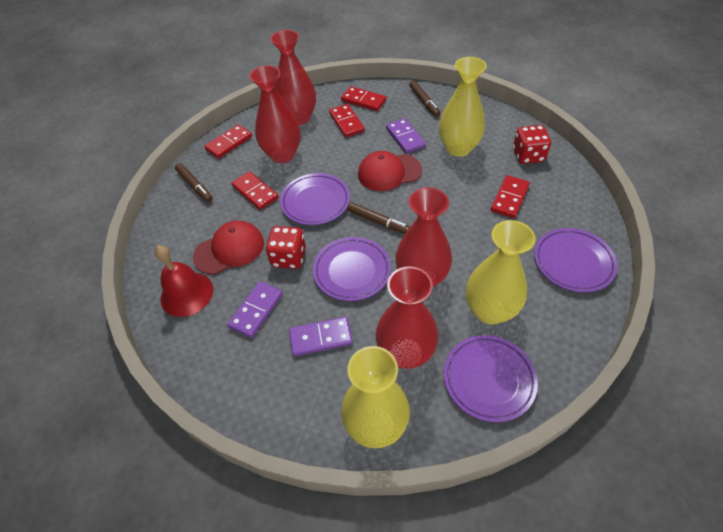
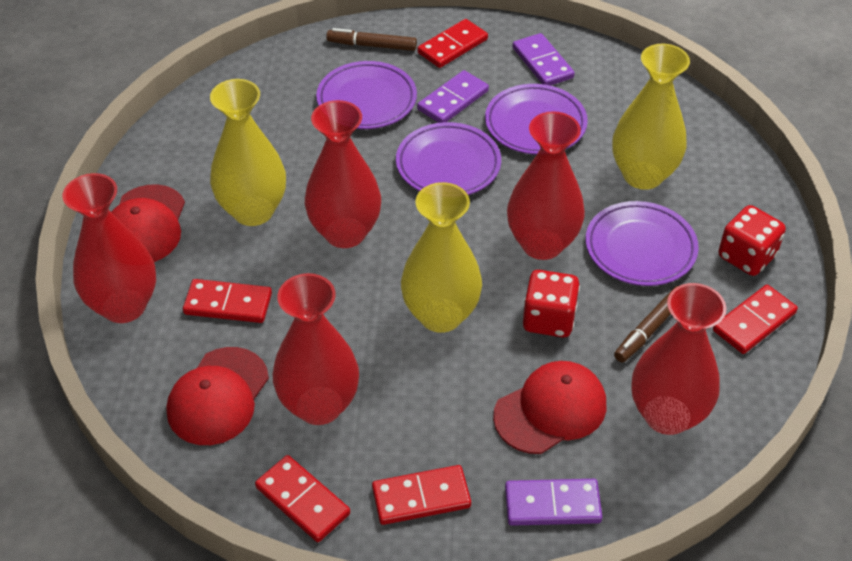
brown marker: 3 -> 2
red bell: 1 -> 0
red cap: 2 -> 3
red vase: 4 -> 5

